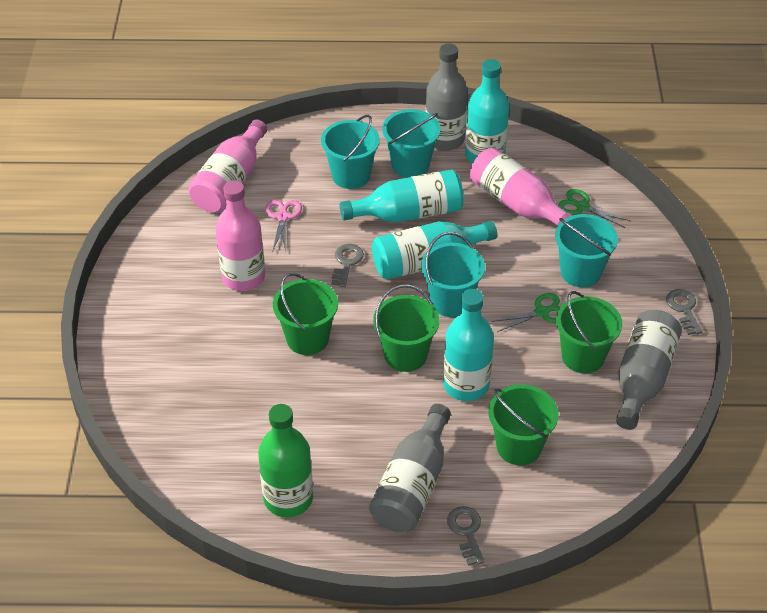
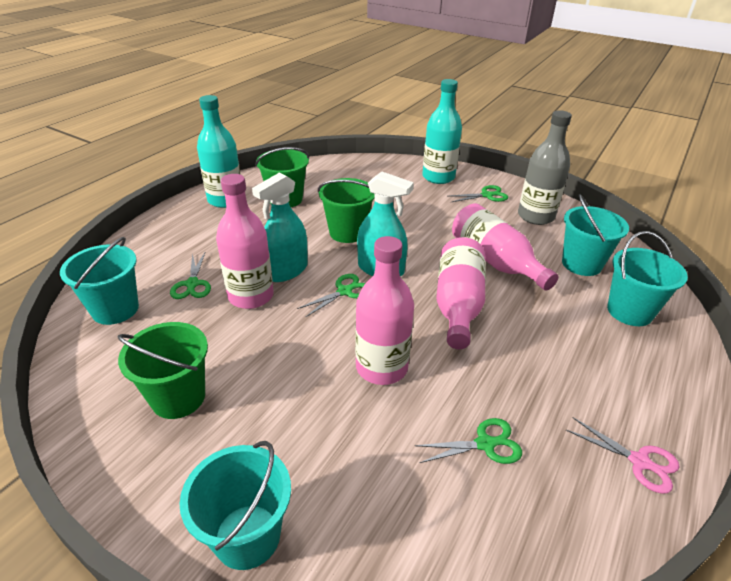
green bottle: 1 -> 0
green bucket: 4 -> 3
green scissors: 2 -> 4
grey bottle: 3 -> 1
grey key: 3 -> 0
pink bottle: 3 -> 4
turquoise bottle: 4 -> 2
turquoise spray bottle: 0 -> 2

